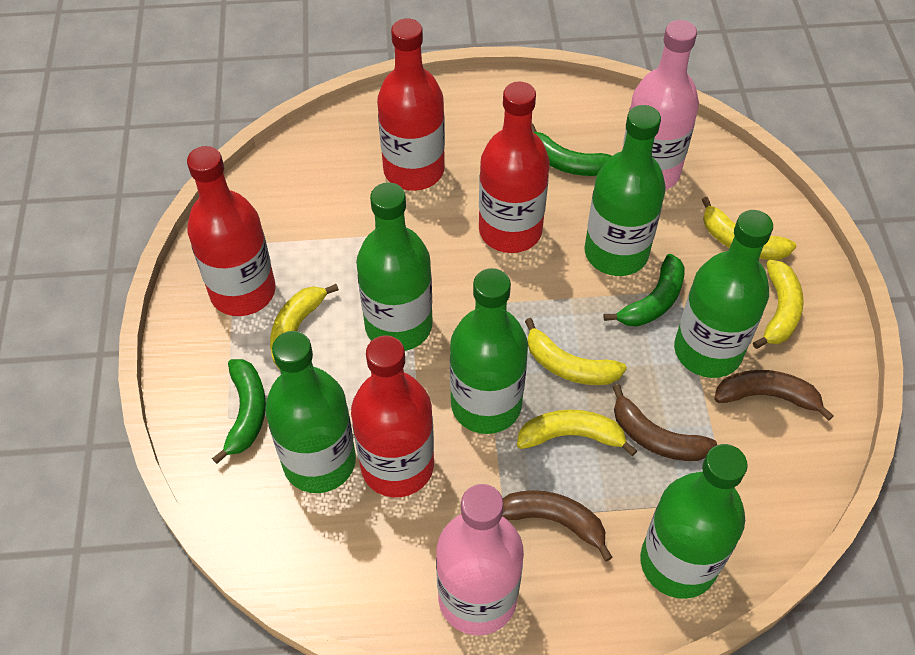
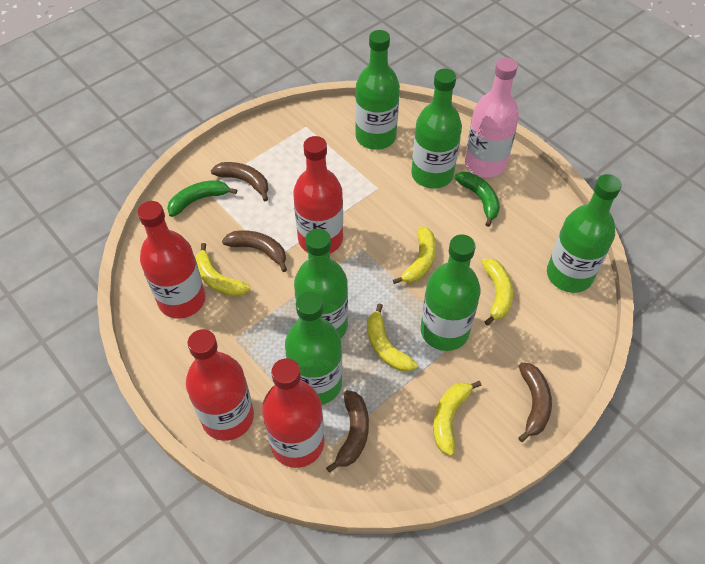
brown banana: 3 -> 4
green banana: 3 -> 2
pink bottle: 2 -> 1

